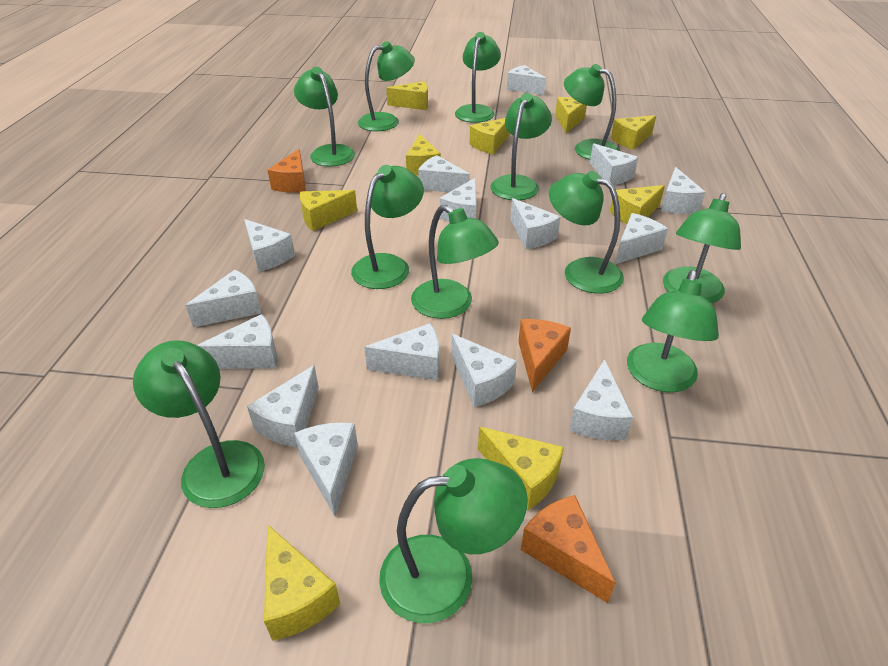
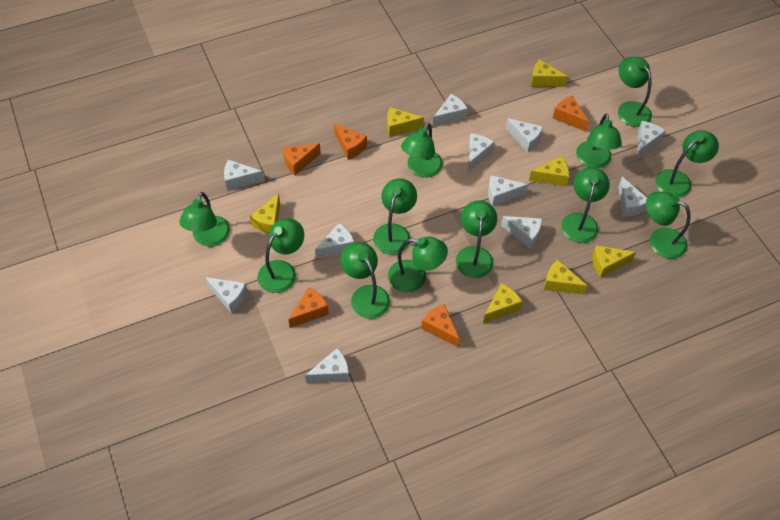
orange cheese: 3 -> 5
white cheese: 15 -> 11
yellow cheese: 9 -> 7

